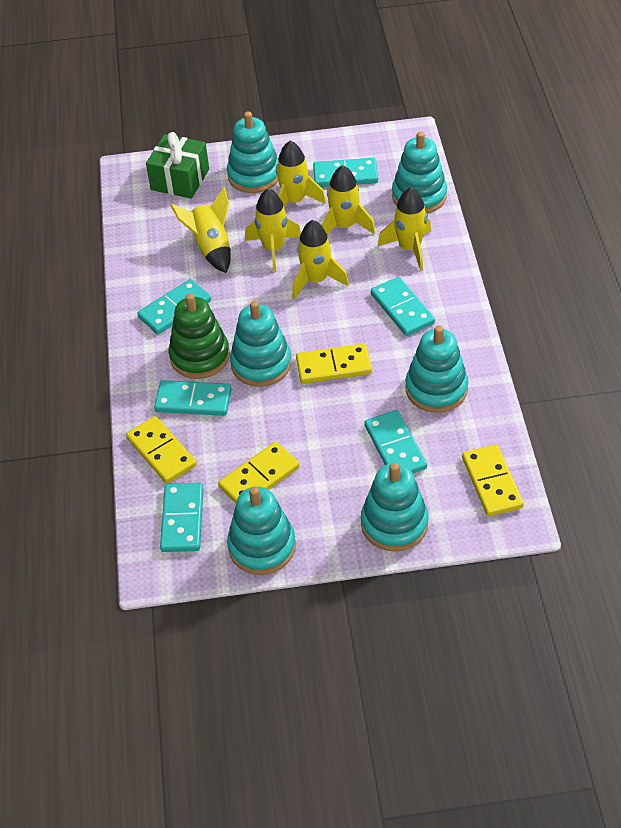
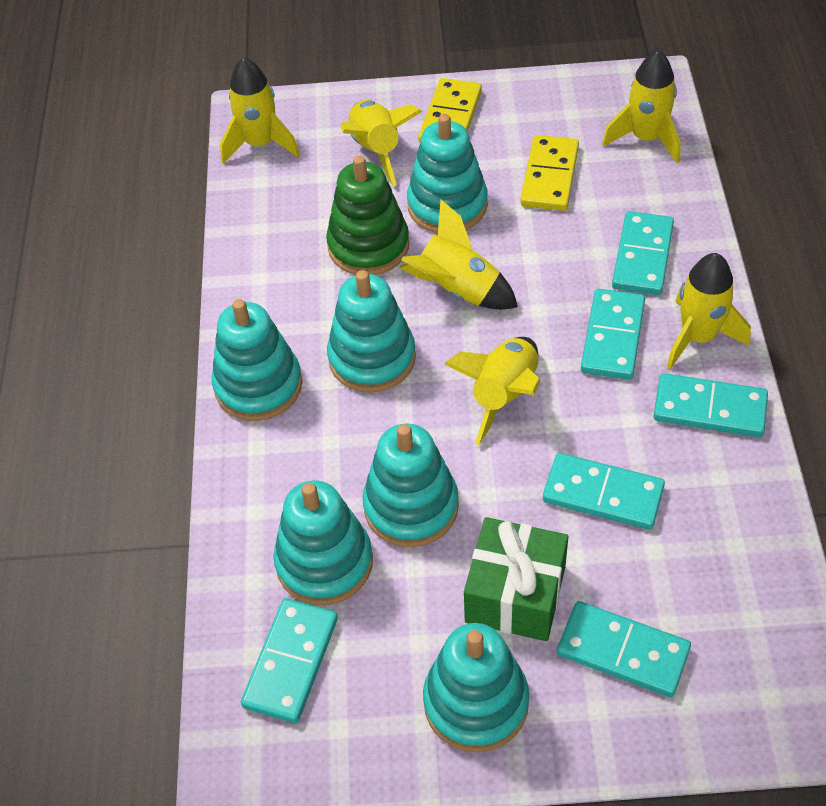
yellow domino: 4 -> 2

